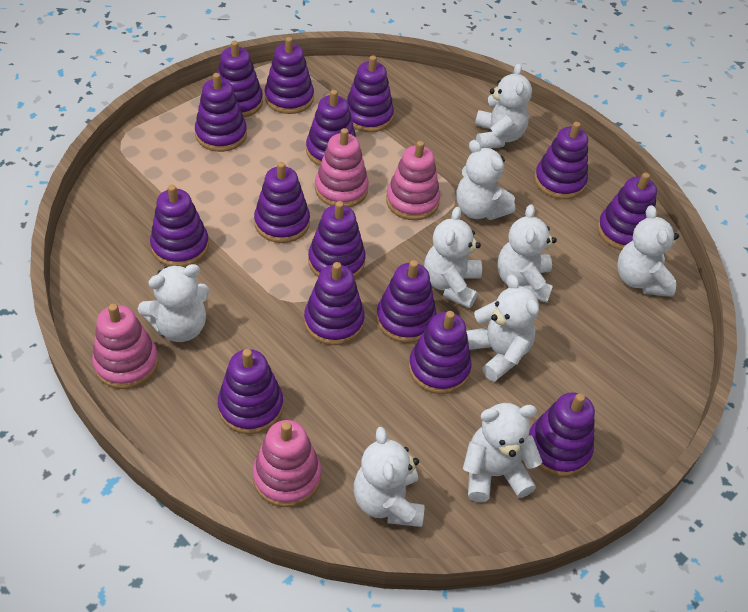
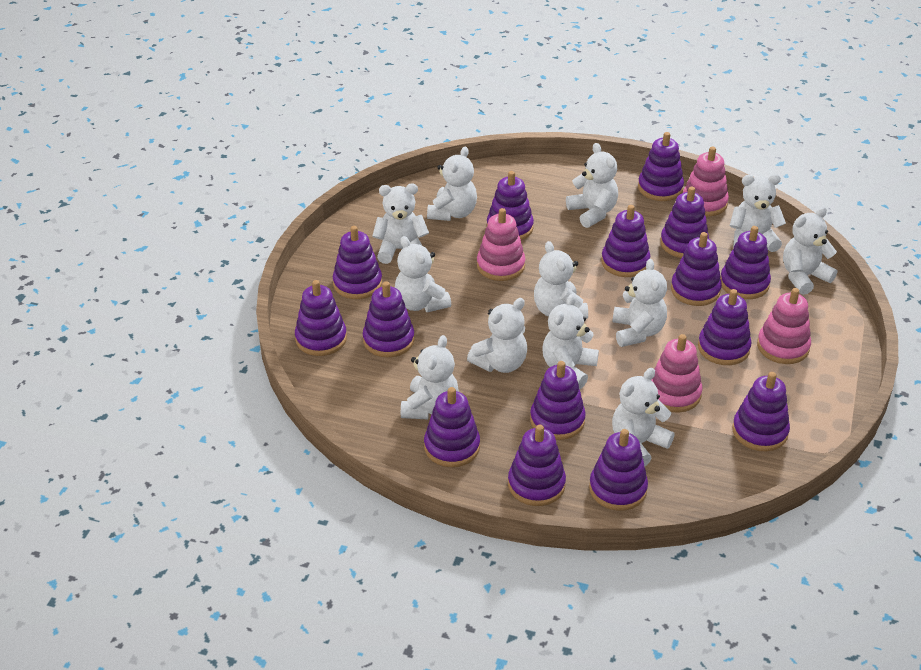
white teddy bear: 9 -> 12

